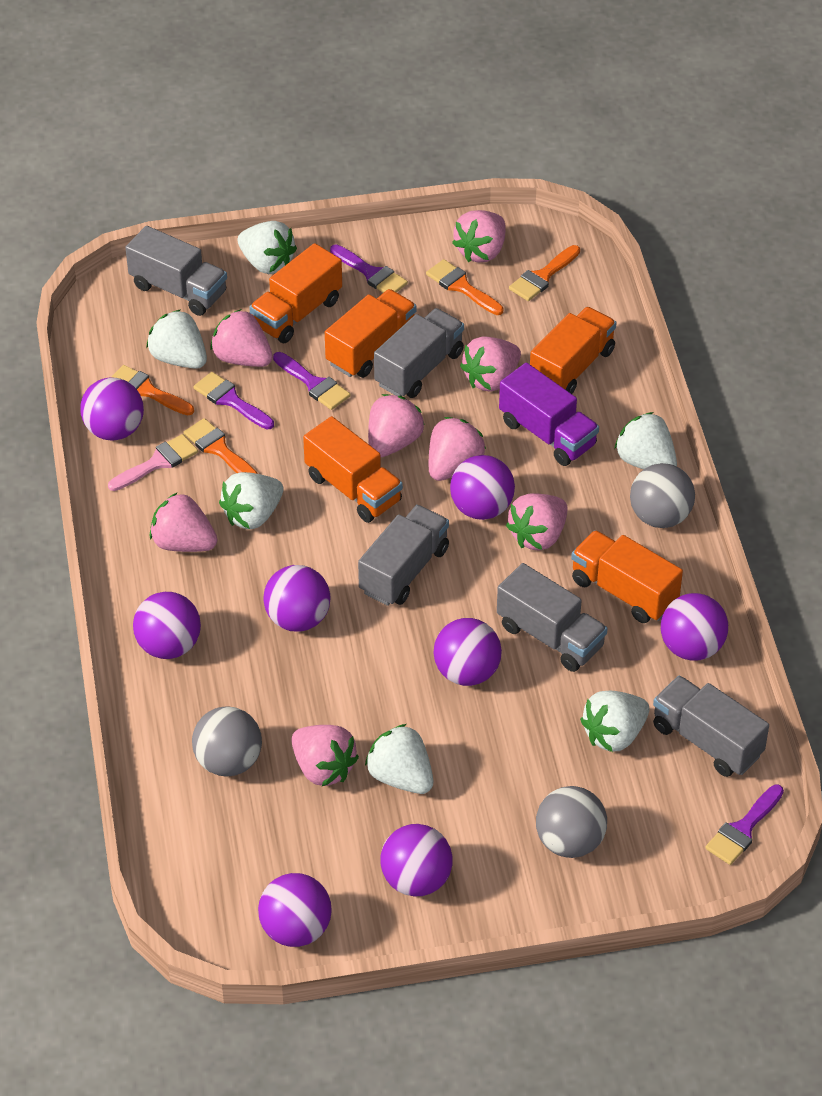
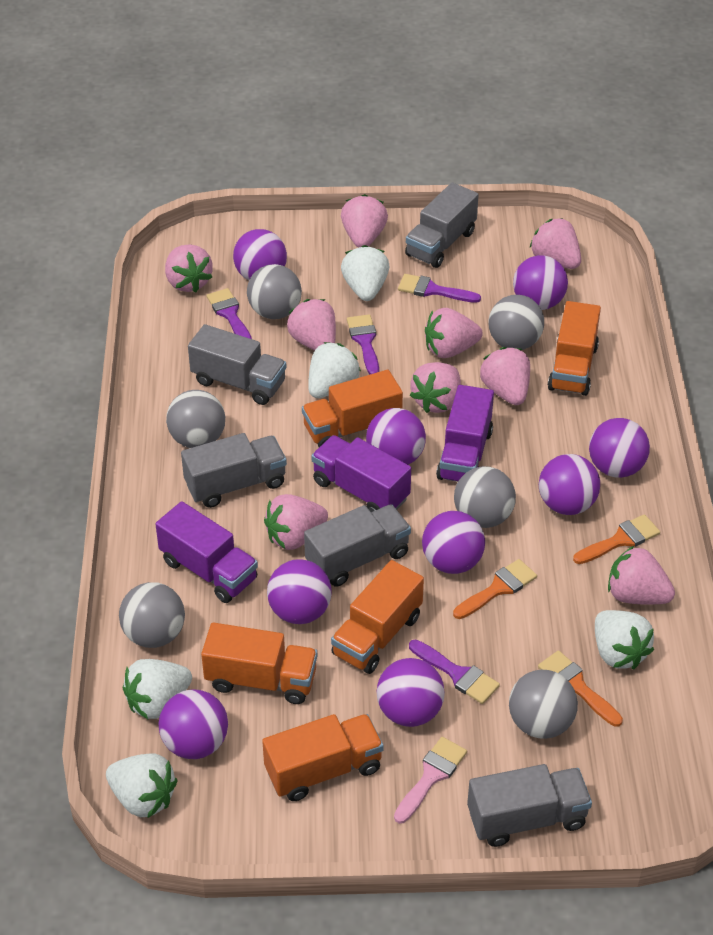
grey ball: 3 -> 6
orange brush: 4 -> 3
pink strawberry: 8 -> 9
purple ball: 8 -> 9
purple truck: 1 -> 3
white strawberry: 6 -> 5

